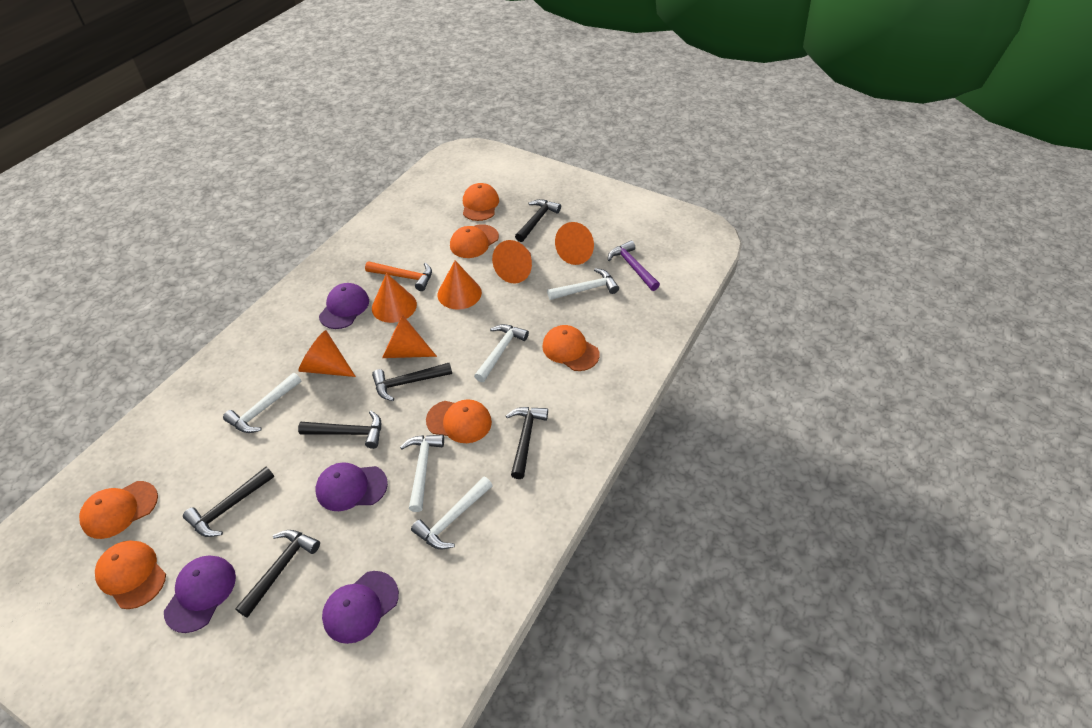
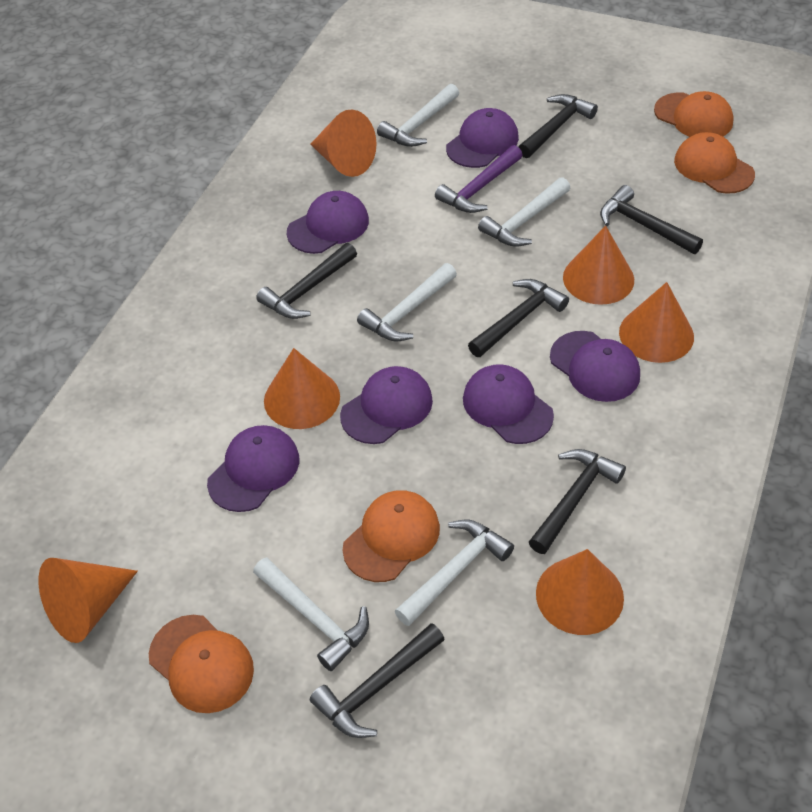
orange cap: 6 -> 4
orange hammer: 1 -> 0
purple cap: 4 -> 6

